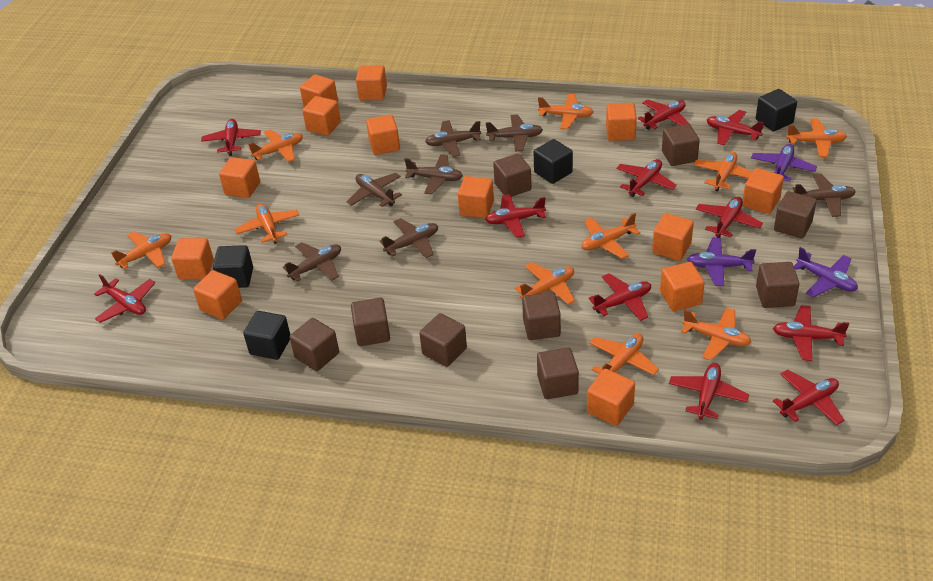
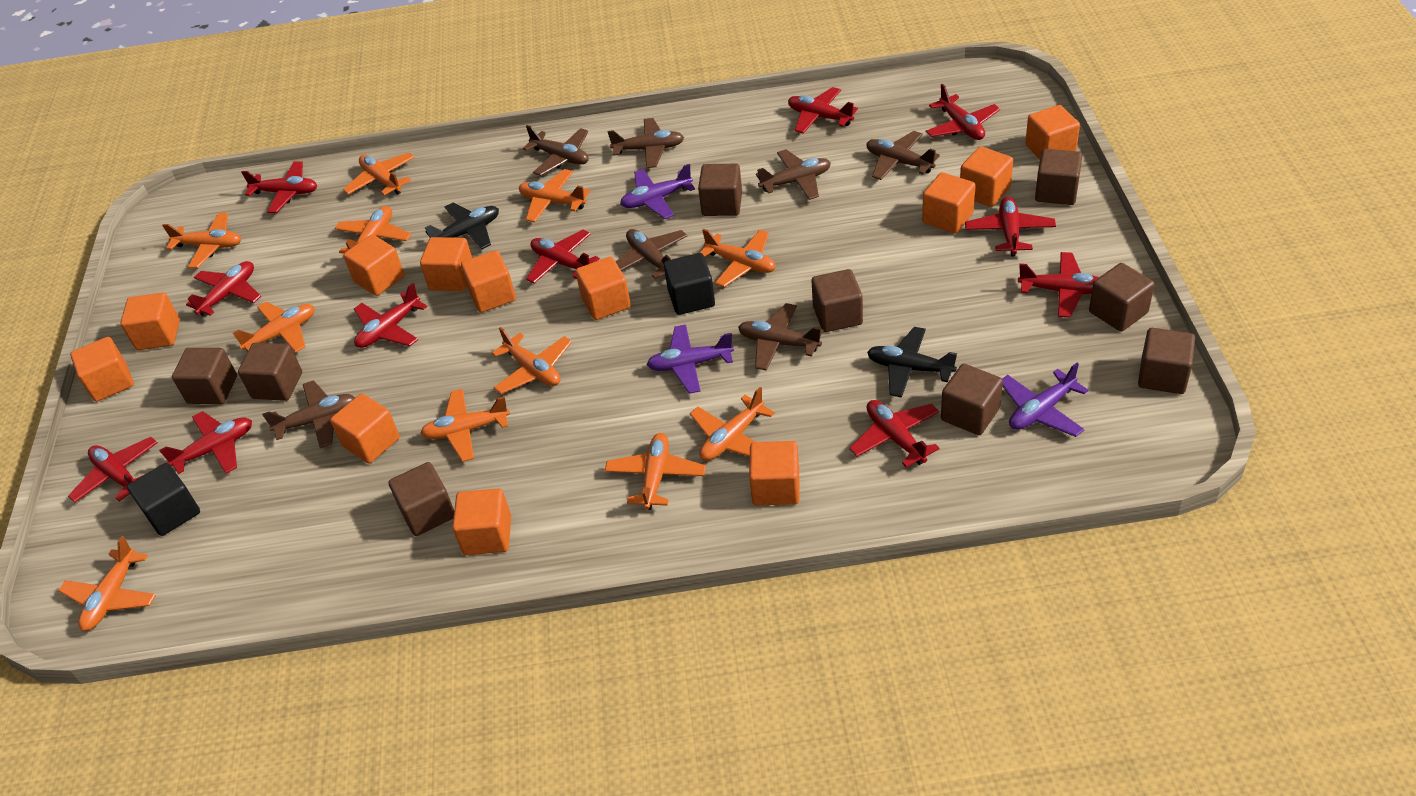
black cube: 4 -> 2
black plane: 0 -> 2
orange cube: 13 -> 12
orange plane: 10 -> 11

